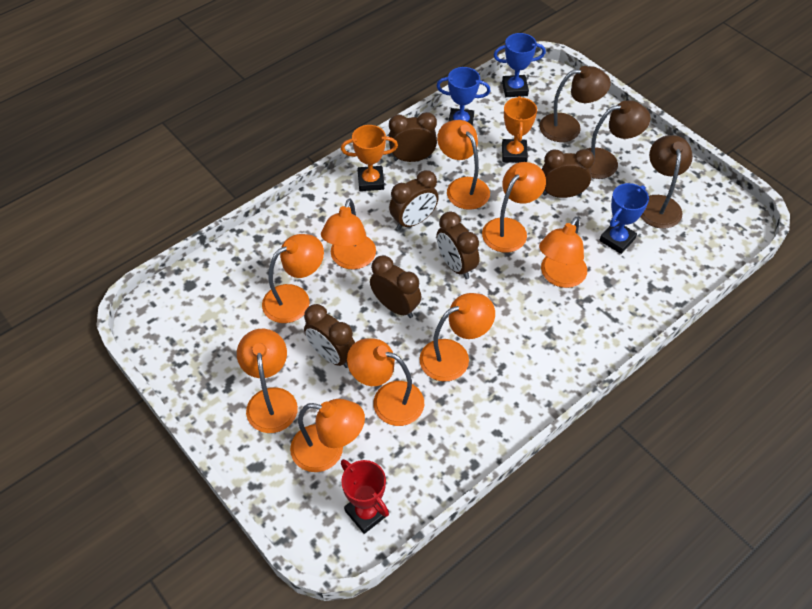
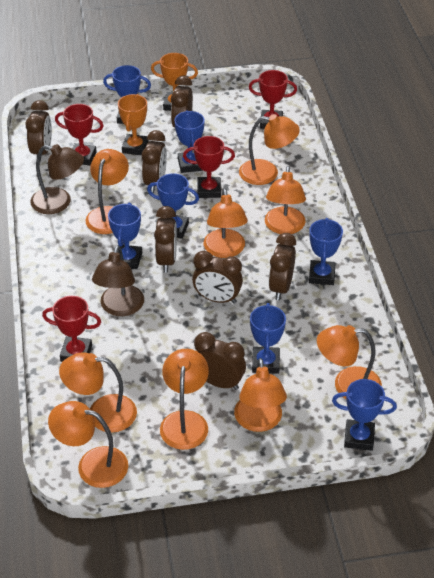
blue trophy: 3 -> 7
brown clock: 6 -> 7
brown lamp: 3 -> 2
red trophy: 1 -> 4

